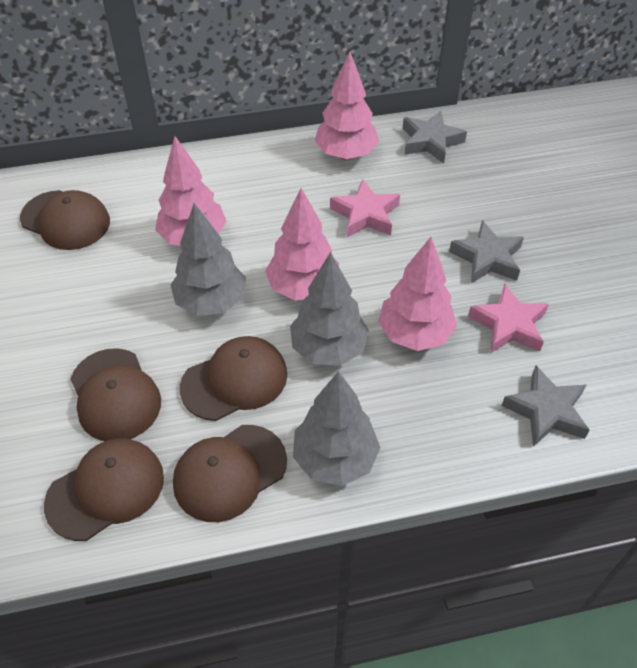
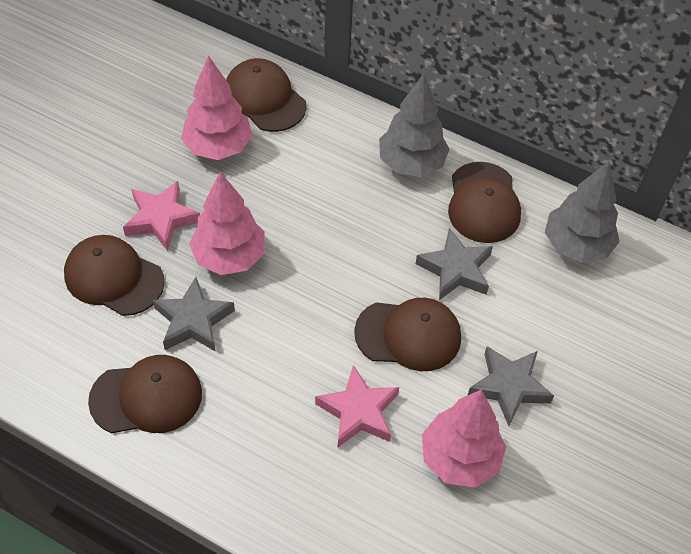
grey tree: 3 -> 2
pink tree: 4 -> 3

